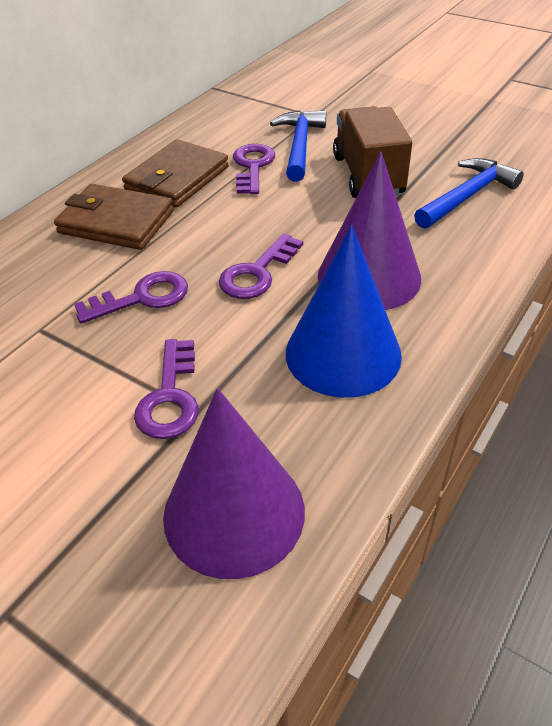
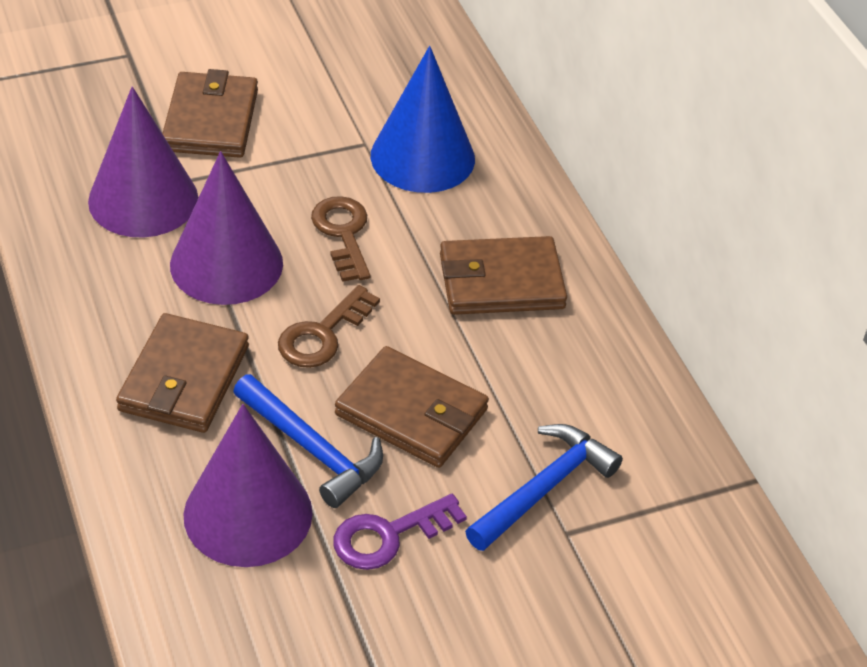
brown key: 0 -> 2
brown truck: 1 -> 0
brown wallet: 2 -> 4
purple cone: 2 -> 3
purple key: 4 -> 1

